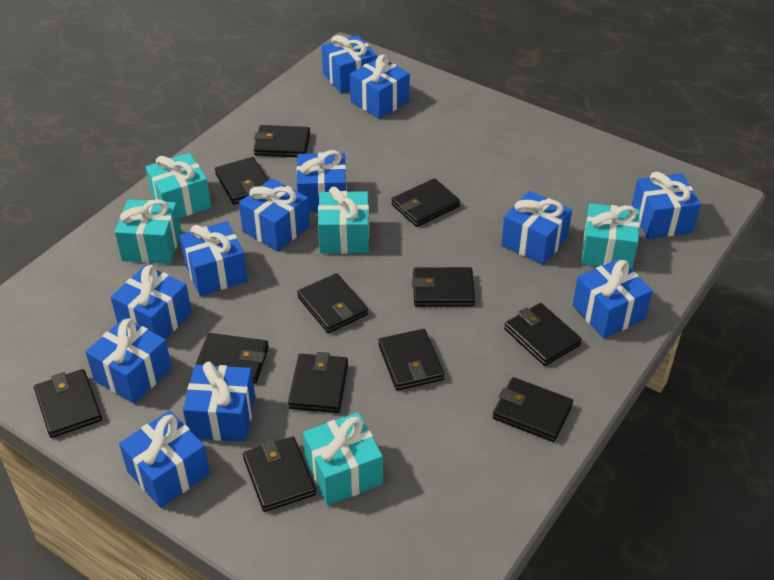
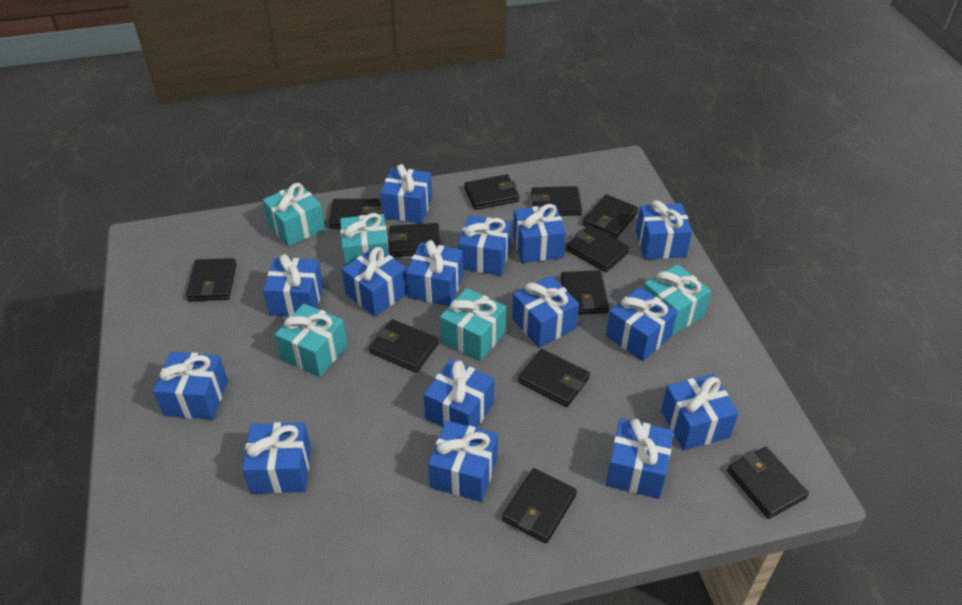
blue gift: 12 -> 15

